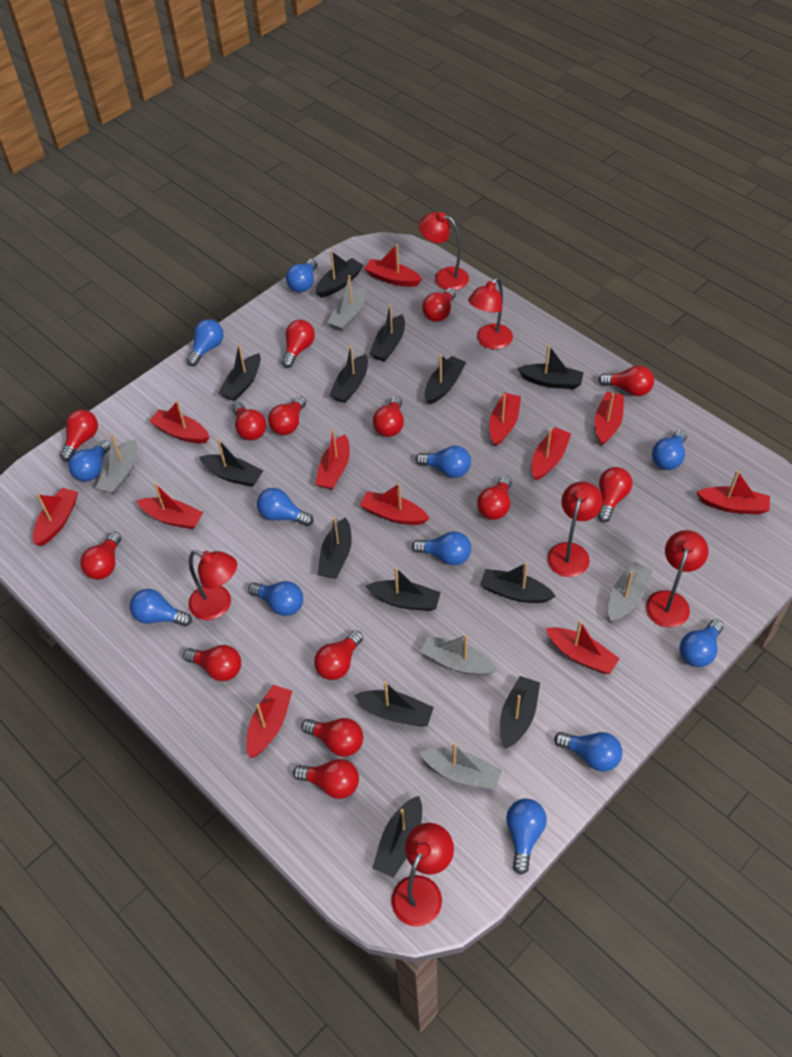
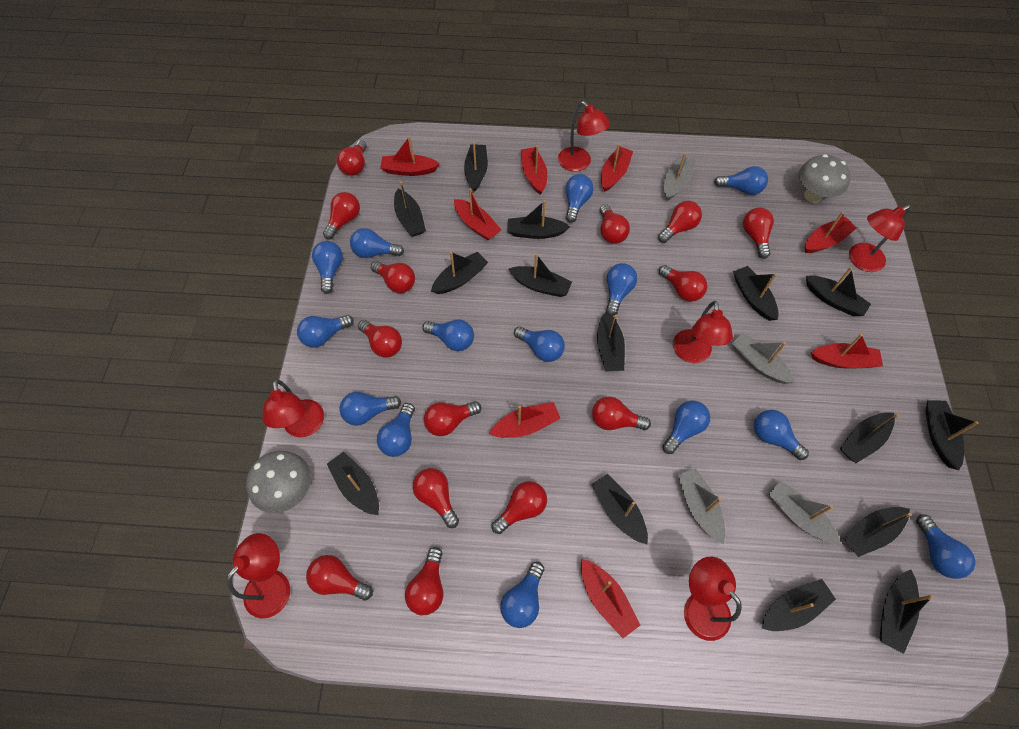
black boat: 13 -> 15
blue light bulb: 12 -> 14
grey boat: 5 -> 4
grey mushroom: 0 -> 2
red boat: 12 -> 8

